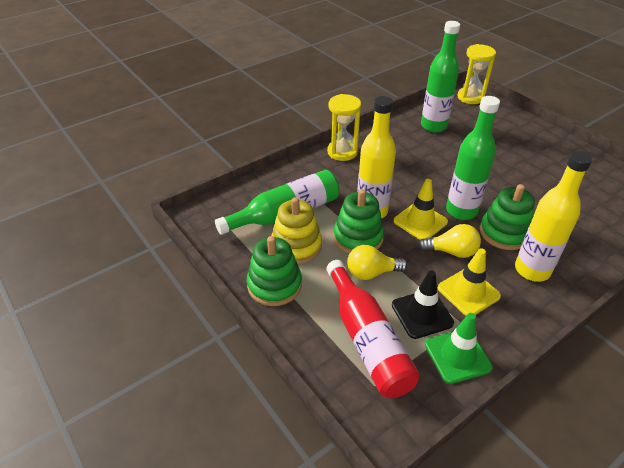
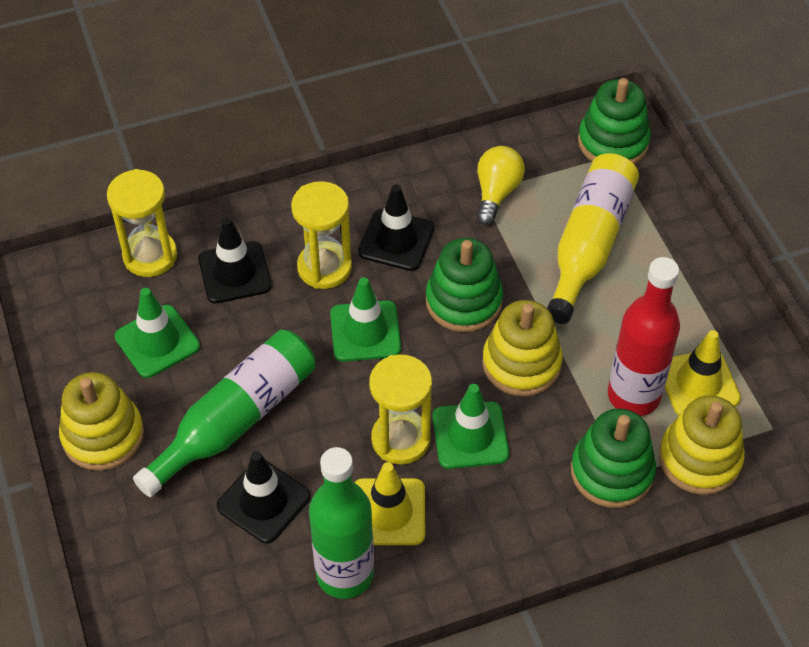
black traffic cone: 1 -> 3
green bottle: 3 -> 2
green traffic cone: 1 -> 3
yellow bottle: 2 -> 1
yellow hourglass: 2 -> 3
yellow light bulb: 2 -> 1
yellow stacking toy: 1 -> 3

